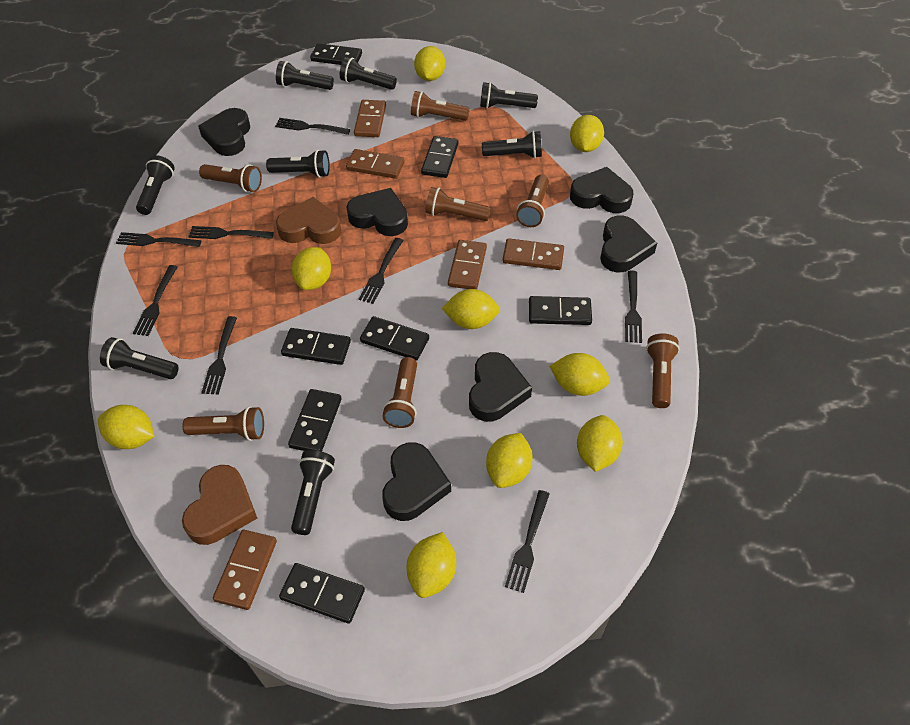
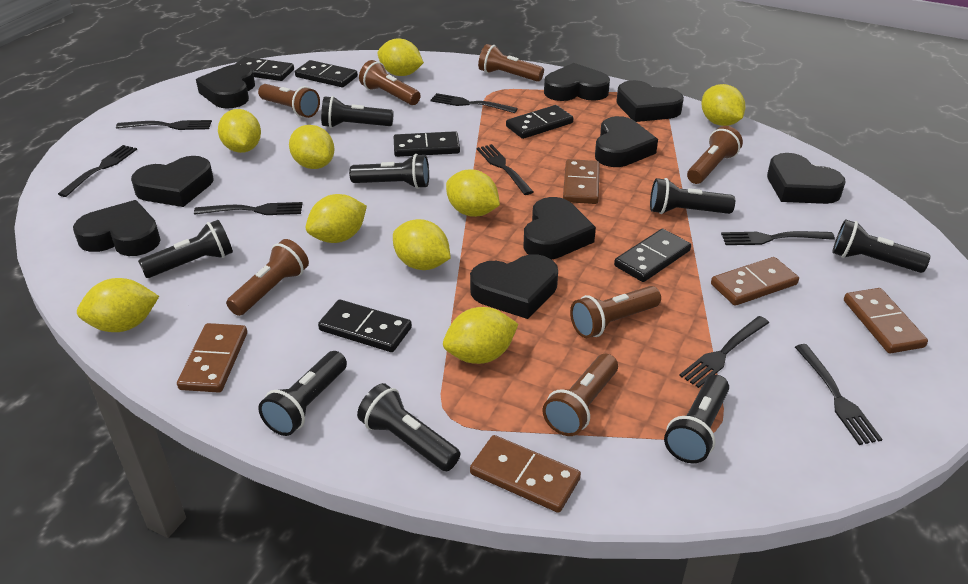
black domino: 7 -> 6
black heart: 6 -> 9
brown heart: 2 -> 0

